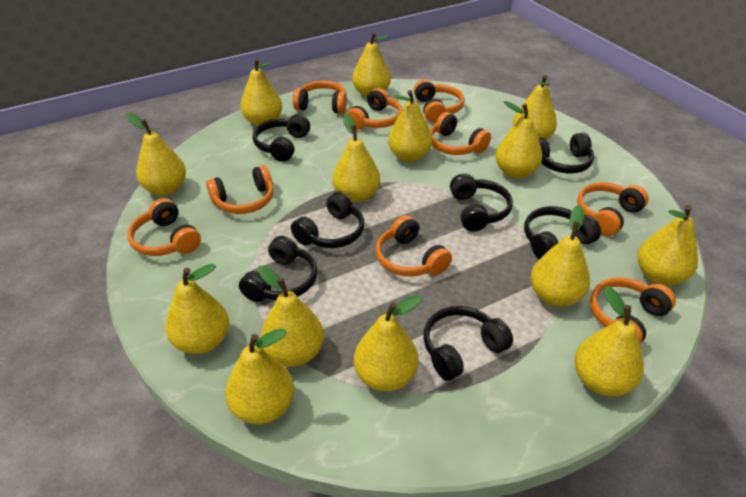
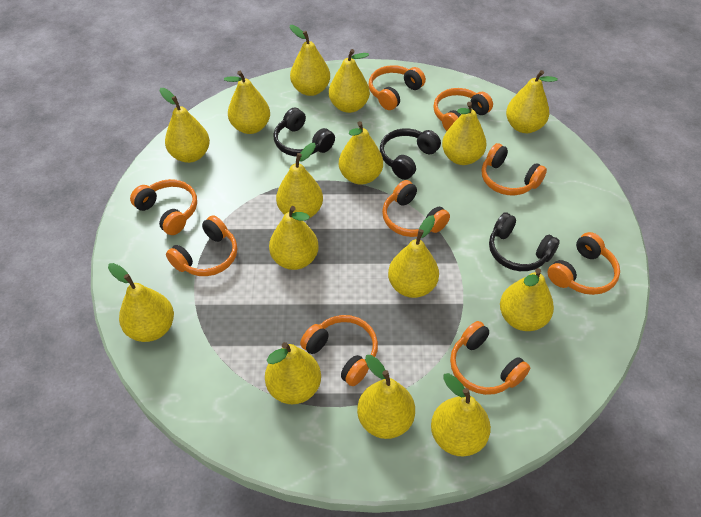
black headphones: 7 -> 3
yellow pear: 14 -> 15

